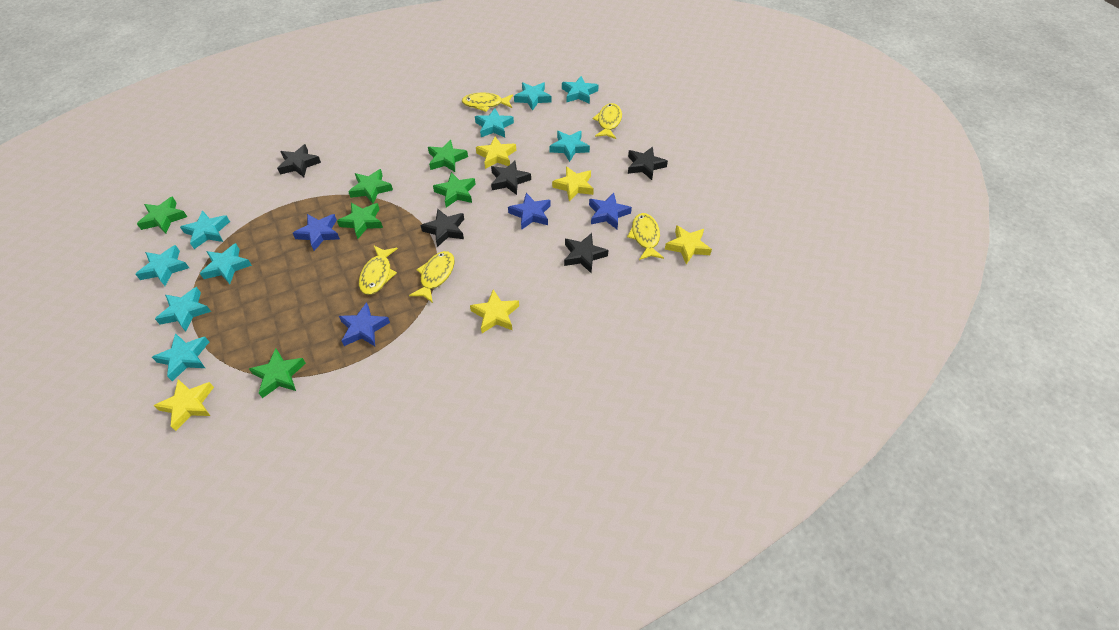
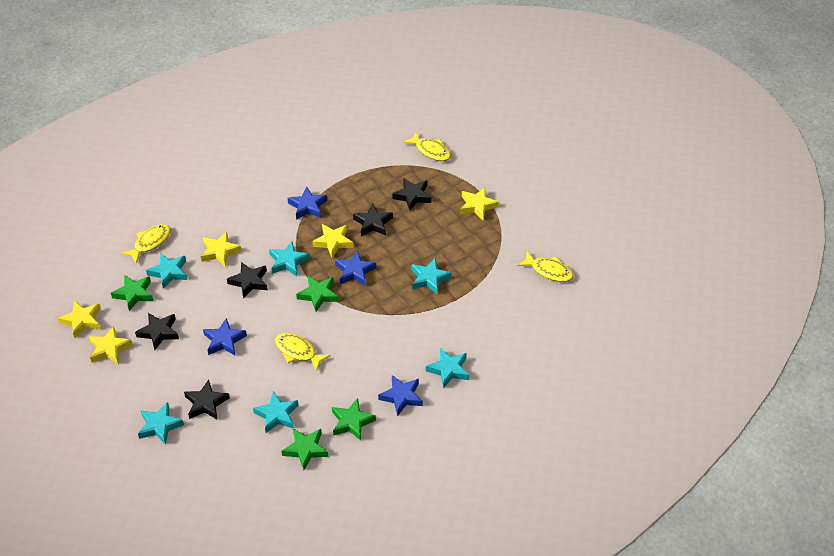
green star: 6 -> 4
turquoise star: 9 -> 6
yellow fish: 5 -> 4

